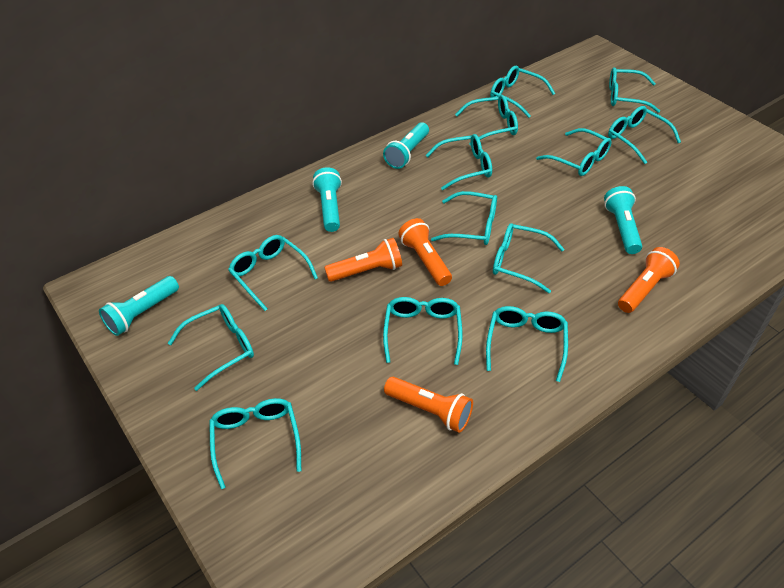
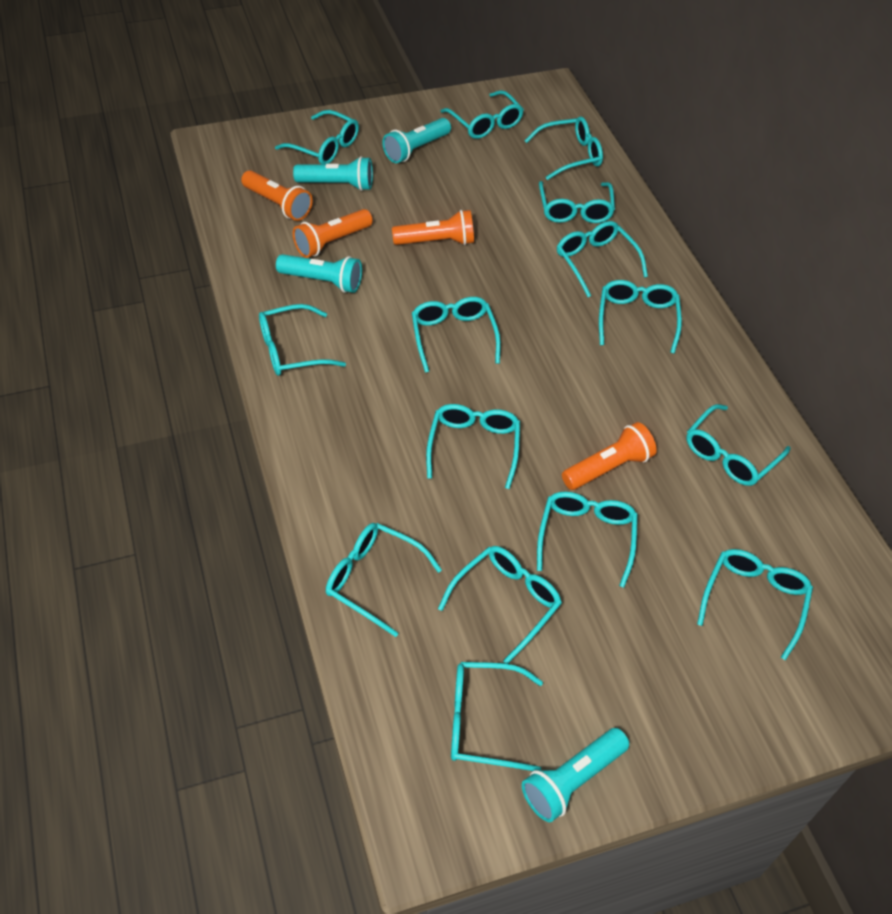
turquoise glasses: 13 -> 15

